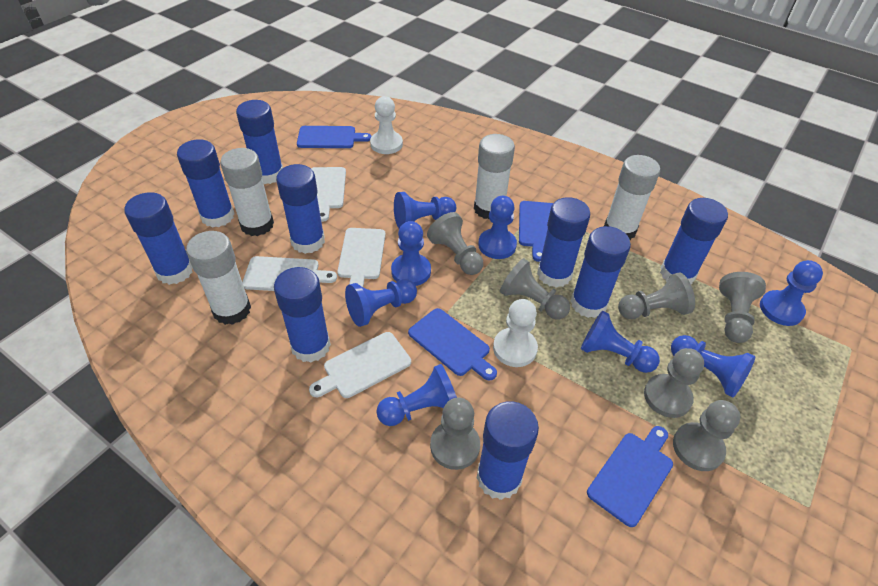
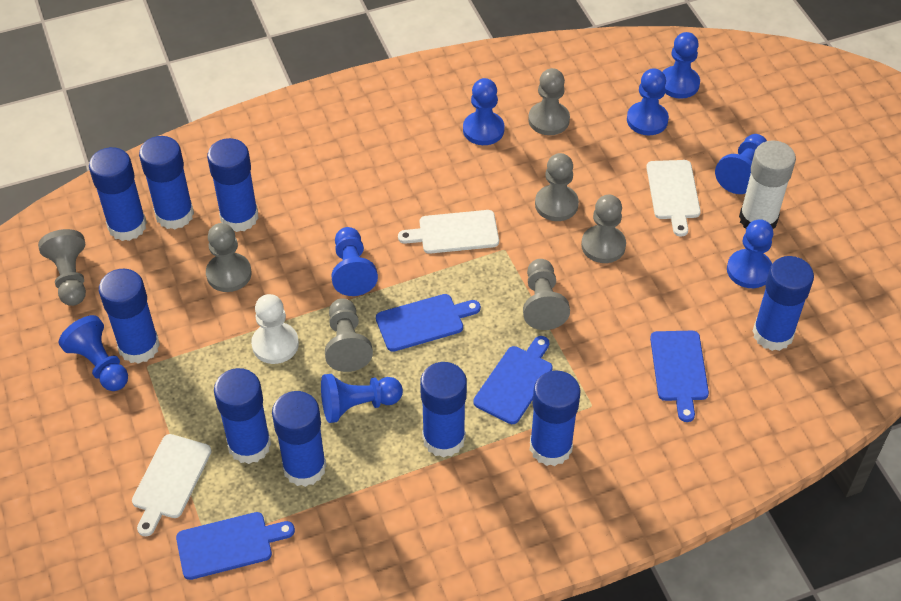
white cutting board: 4 -> 3
white glue stick: 4 -> 1
white pawn: 2 -> 1

